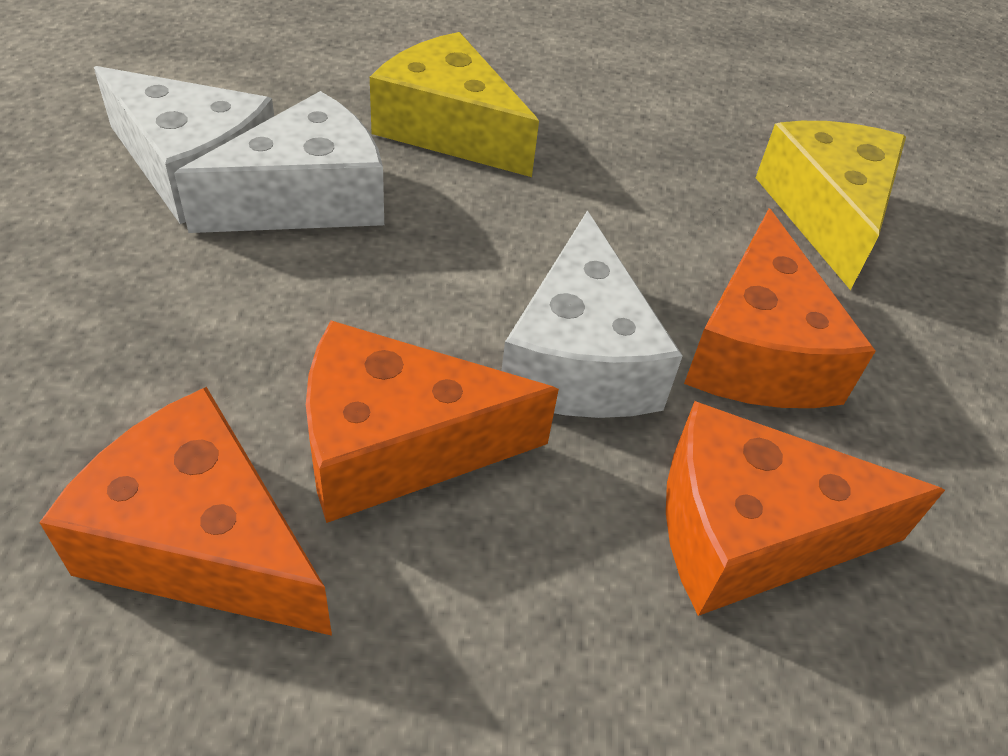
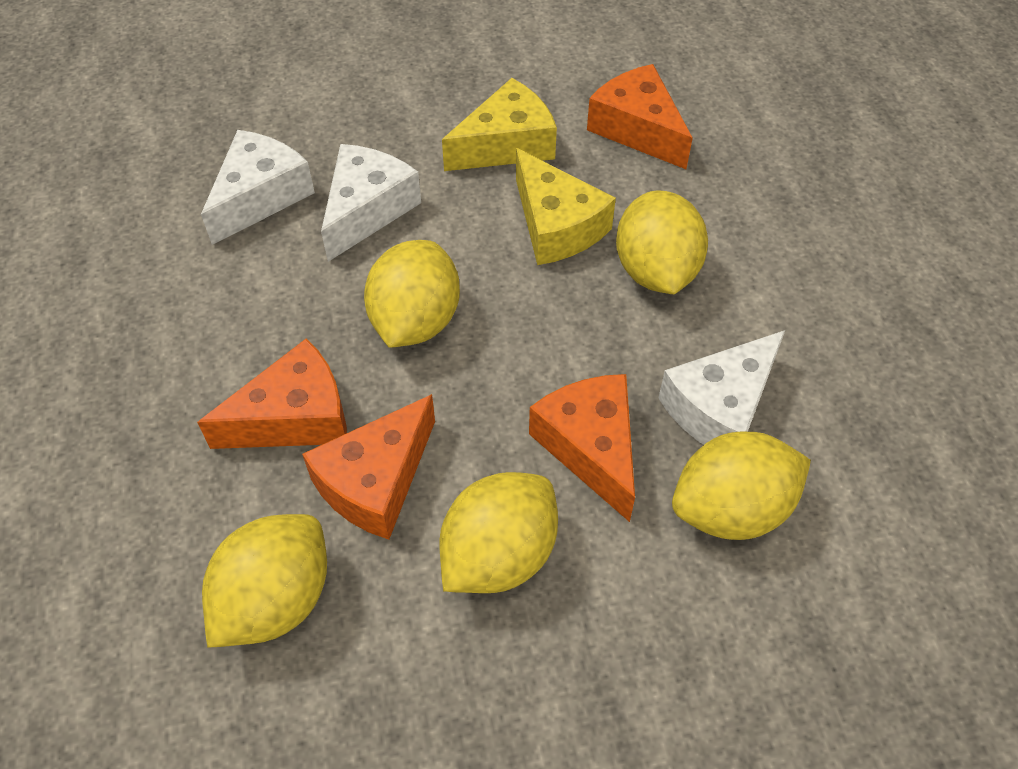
yellow lemon: 0 -> 5

